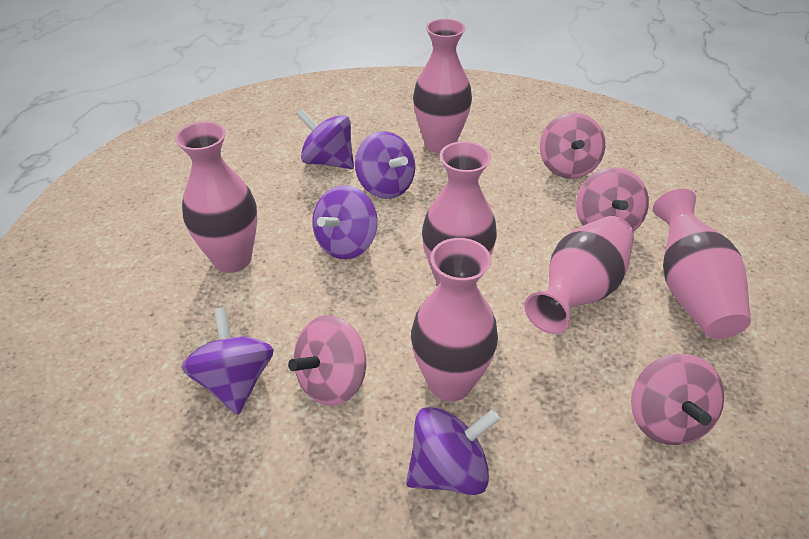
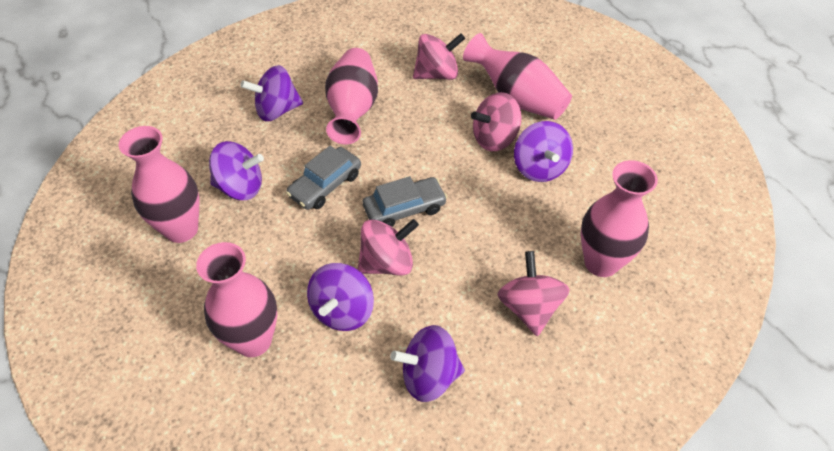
grey car: 0 -> 2
pink vase: 6 -> 5

